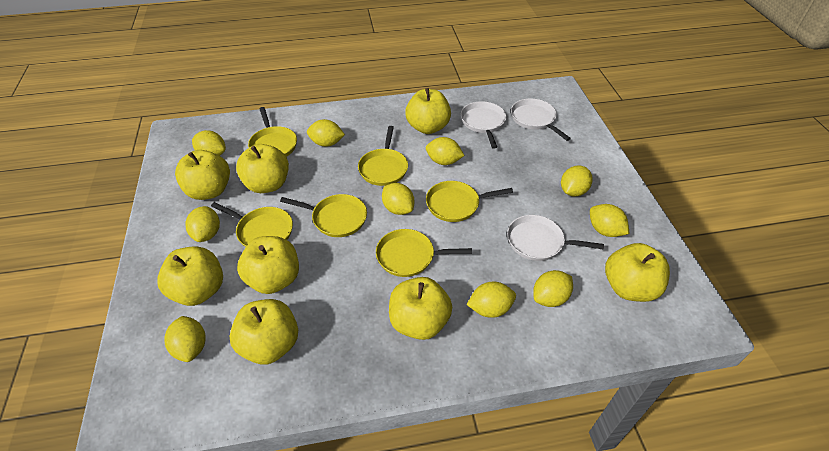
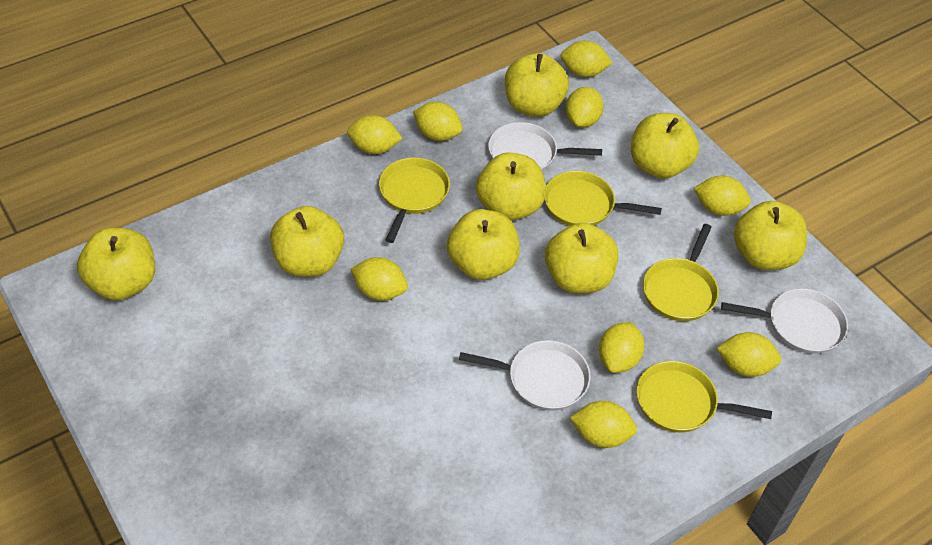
yellow lemon: 10 -> 9
yellow pan: 6 -> 4

